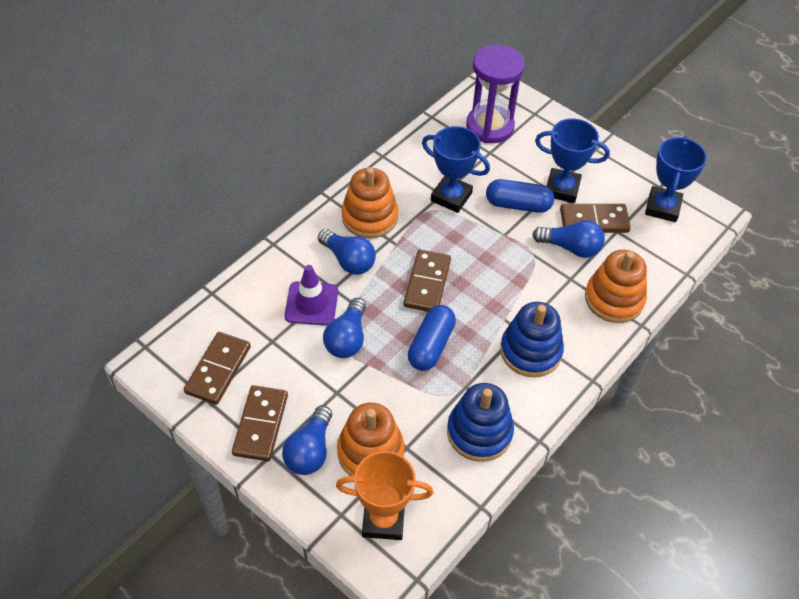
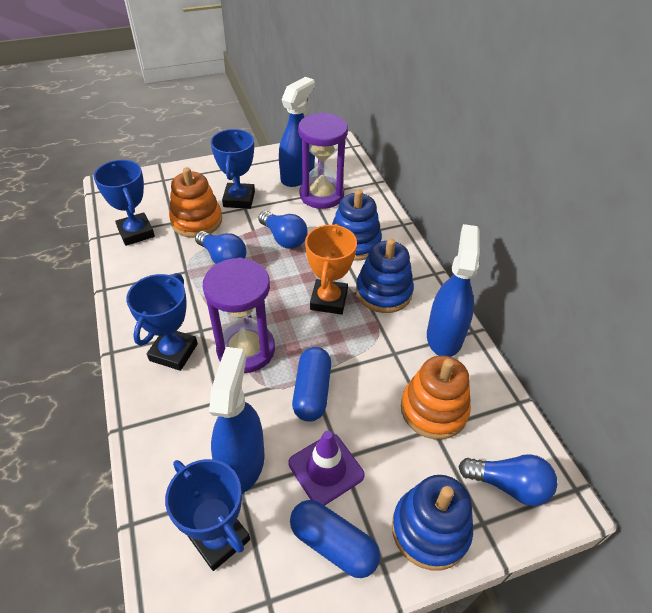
blue light bulb: 4 -> 3
blue spray bottle: 0 -> 3
blue stacking toy: 2 -> 3
blue trophy: 3 -> 4
brown domino: 4 -> 0
orange stacking toy: 3 -> 2
purple hourglass: 1 -> 2

